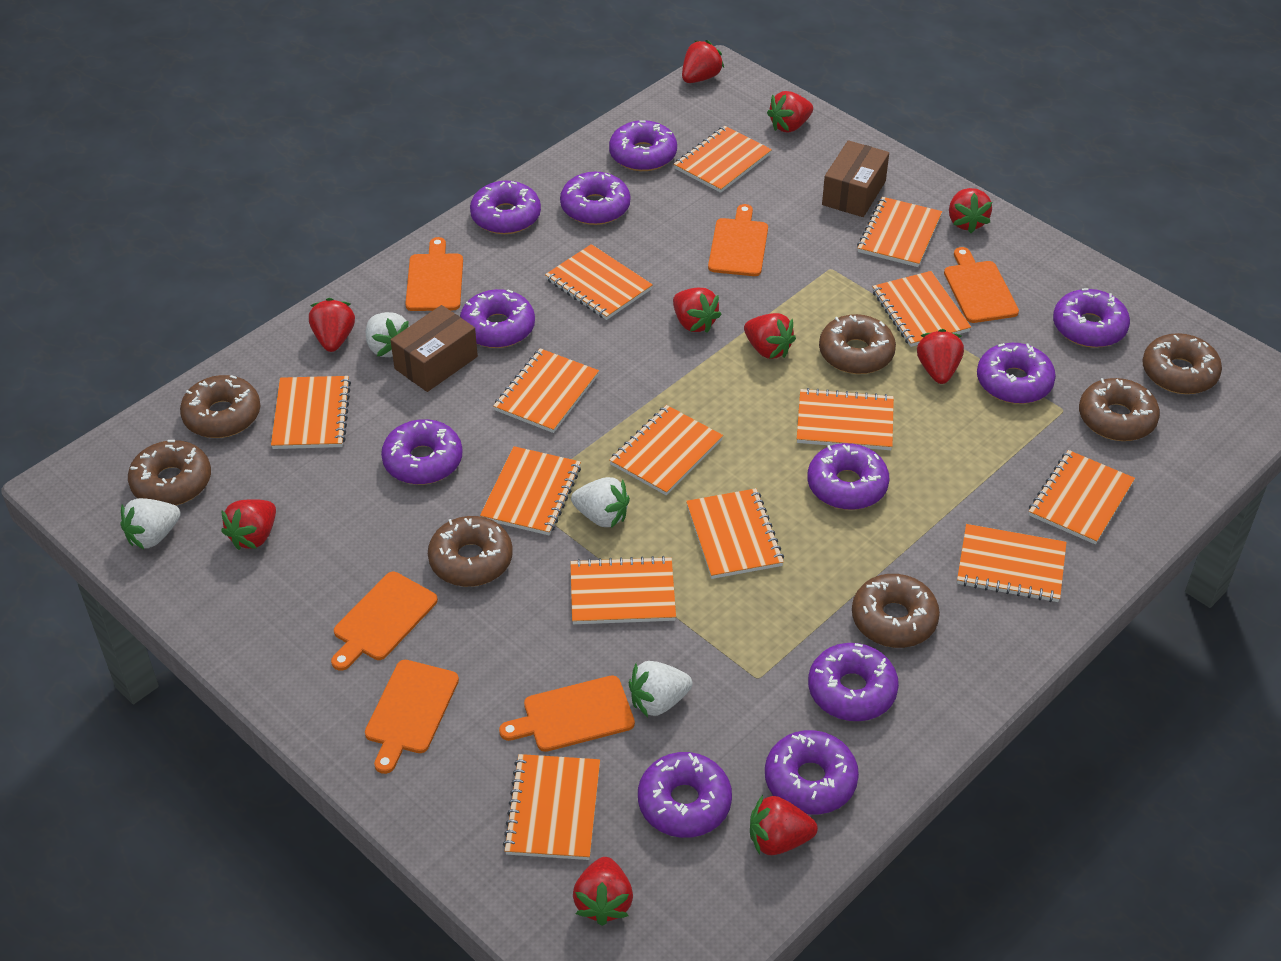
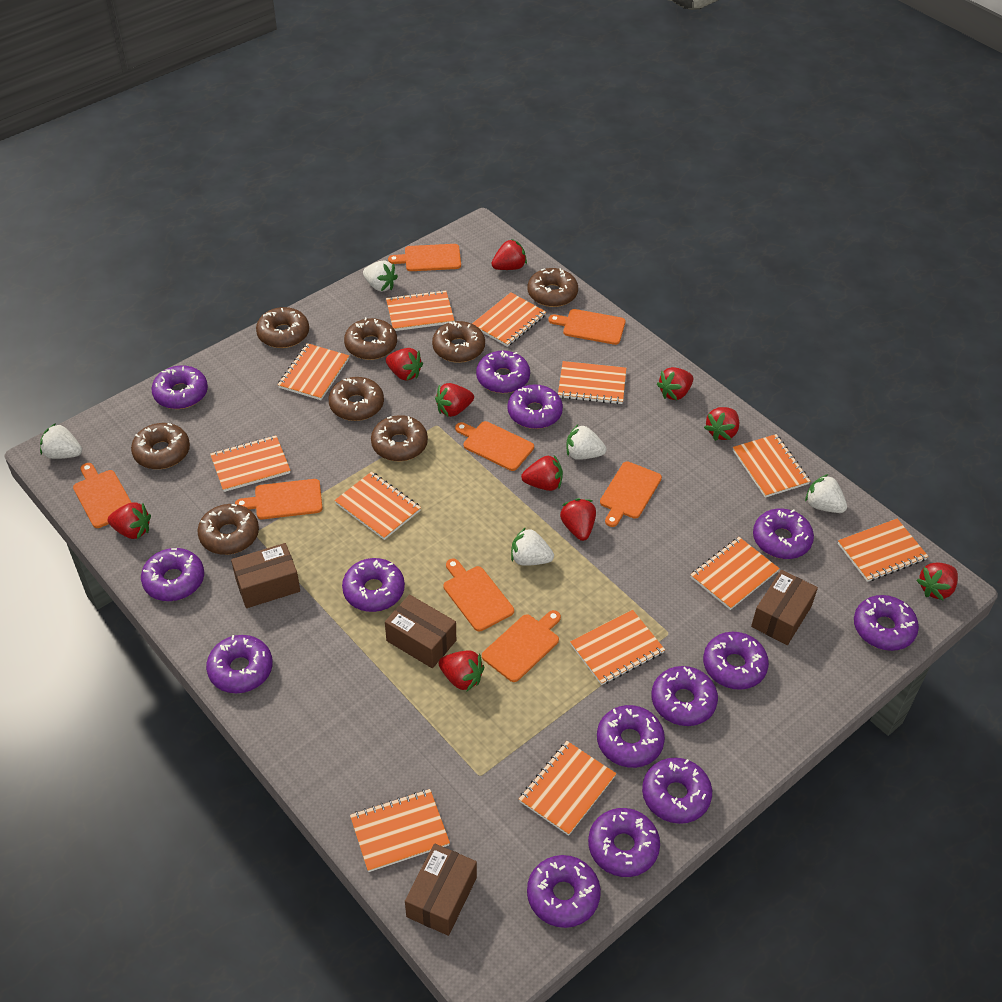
brown box: 2 -> 4
brown donut: 7 -> 8
orange cutting board: 6 -> 8
orange notebook: 14 -> 12
purple donut: 11 -> 14
white strawberry: 4 -> 5

